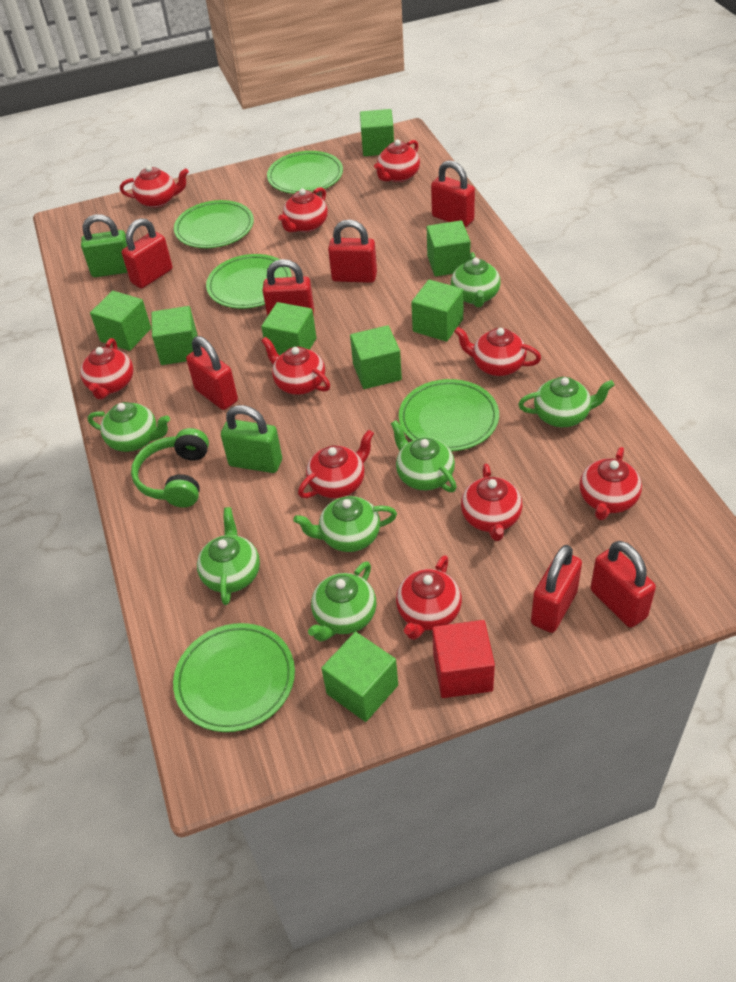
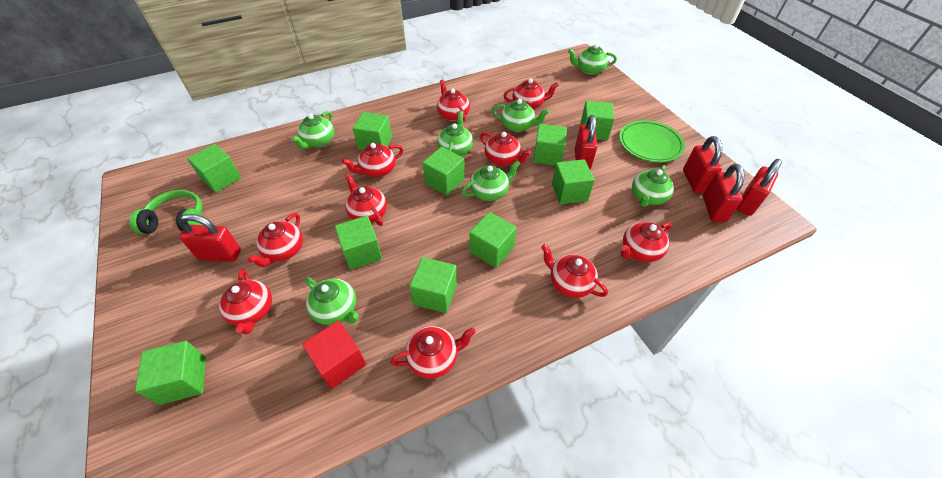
green cube: 8 -> 10
green padlock: 2 -> 0
green plate: 5 -> 1
red padlock: 7 -> 5

